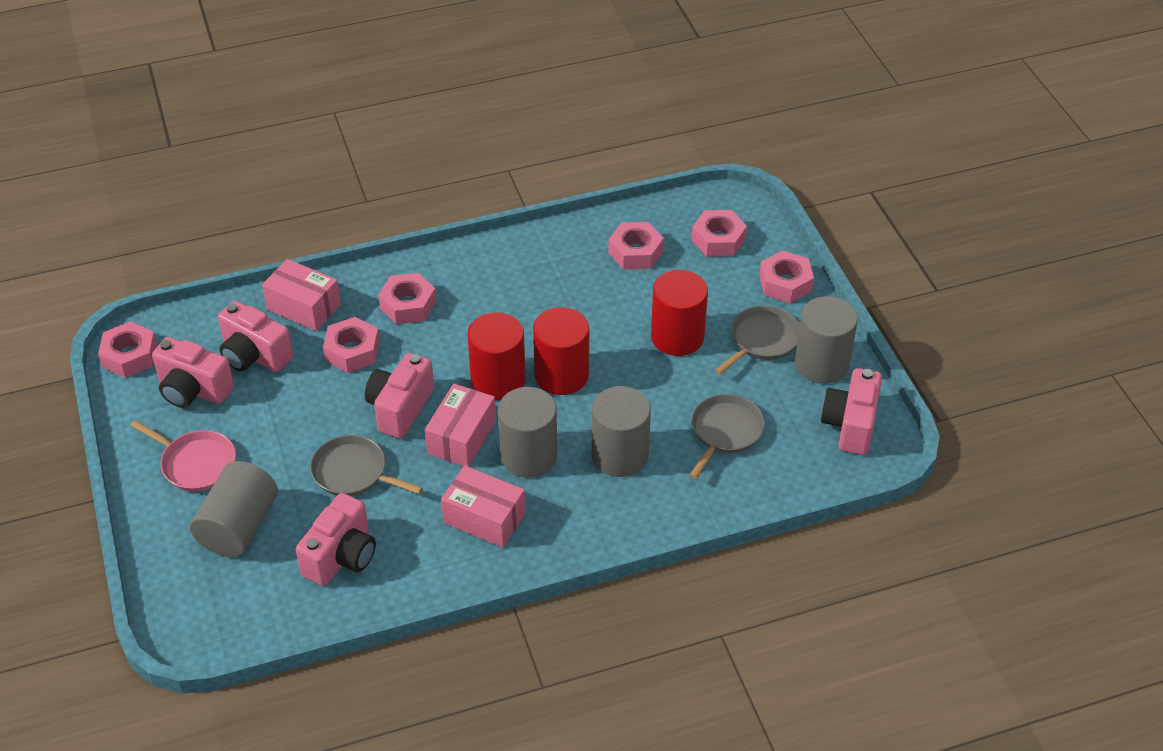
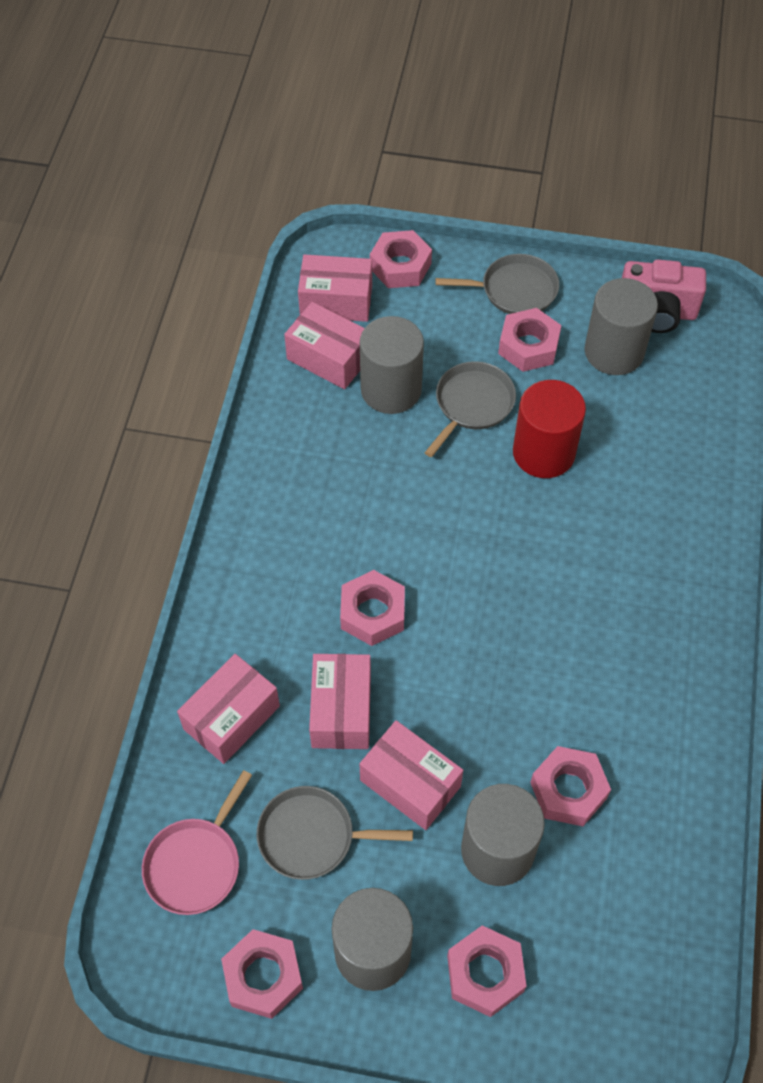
pink box: 3 -> 5
pink camera: 5 -> 1
red cylinder: 3 -> 1

